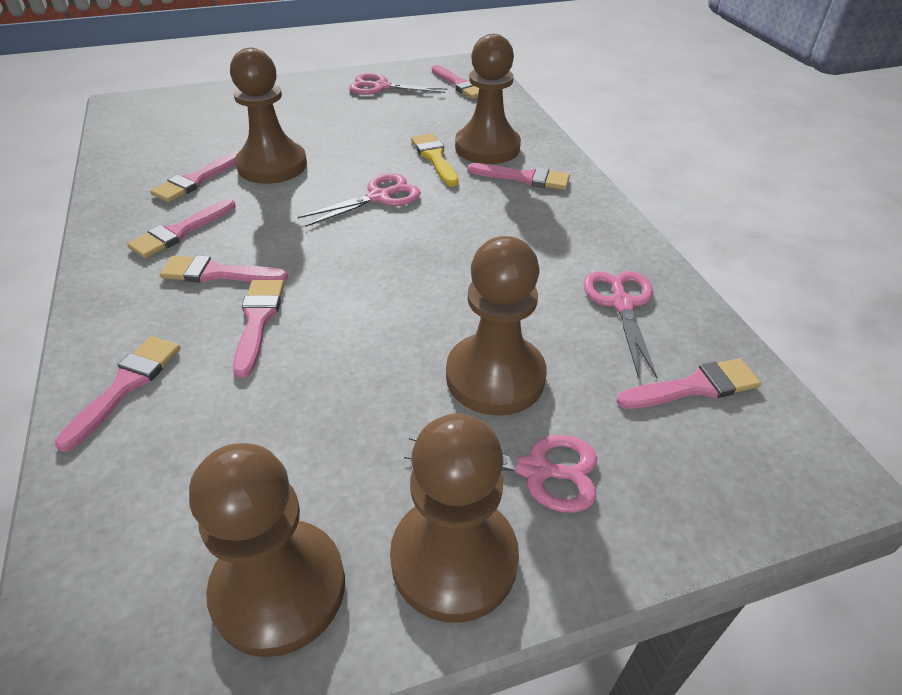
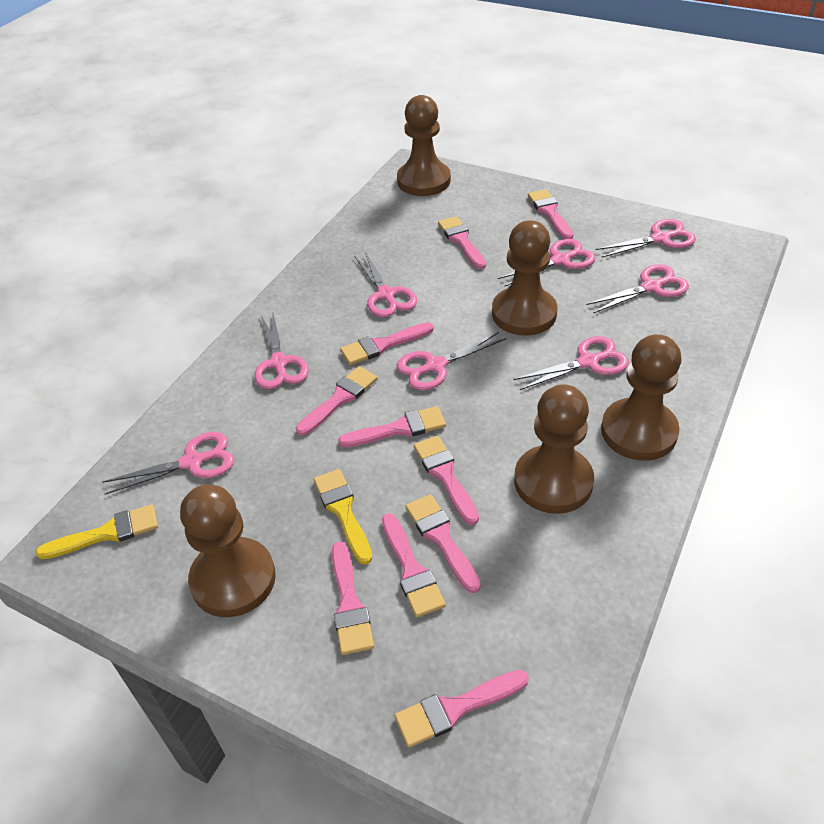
pink brush: 8 -> 10
pink scissors: 4 -> 8
yellow brush: 1 -> 2

